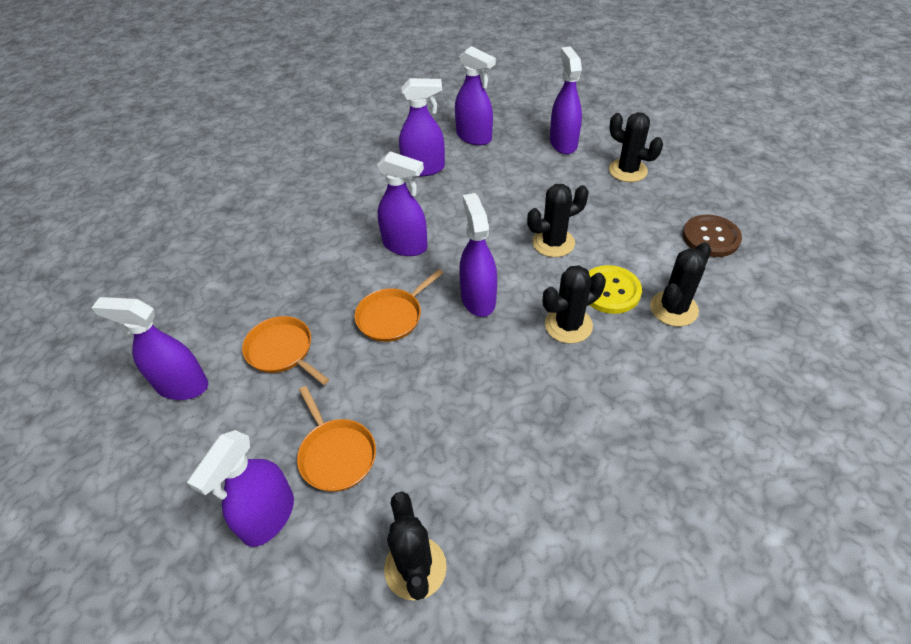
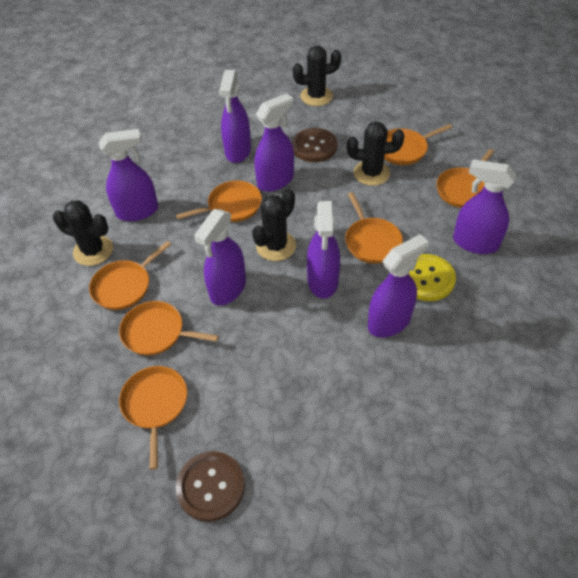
black cactus: 5 -> 4
brown button: 1 -> 2
orange pan: 3 -> 7

